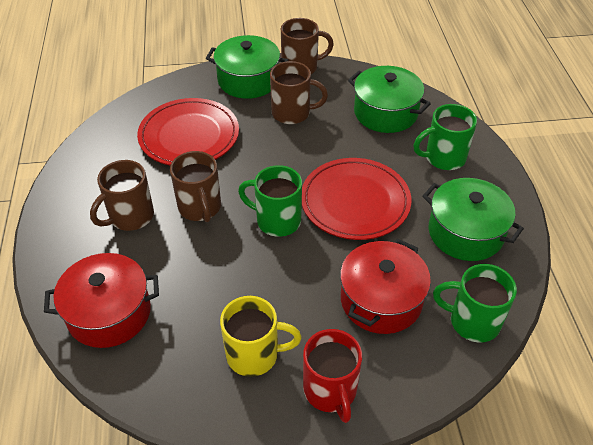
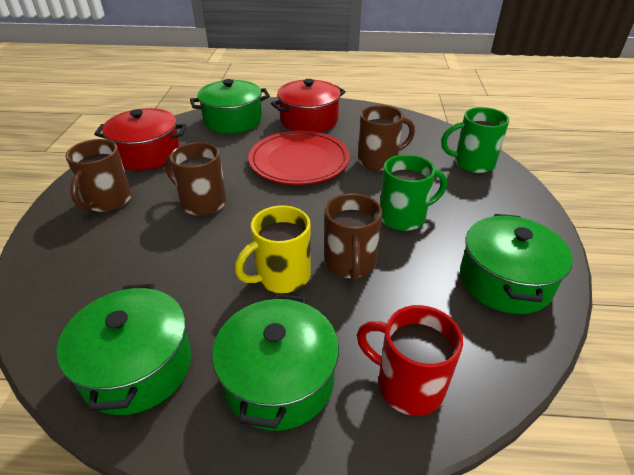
green mug: 3 -> 2
green pot: 3 -> 4
red plate: 2 -> 1

